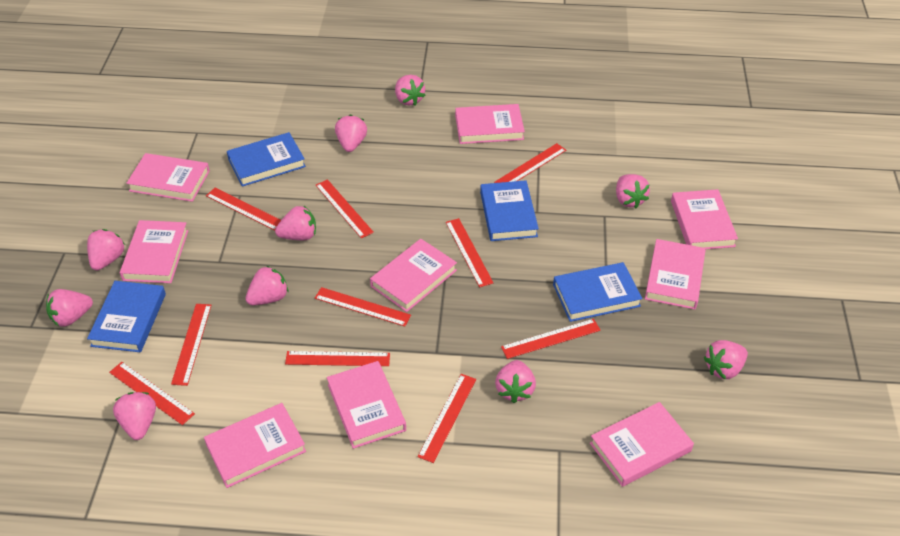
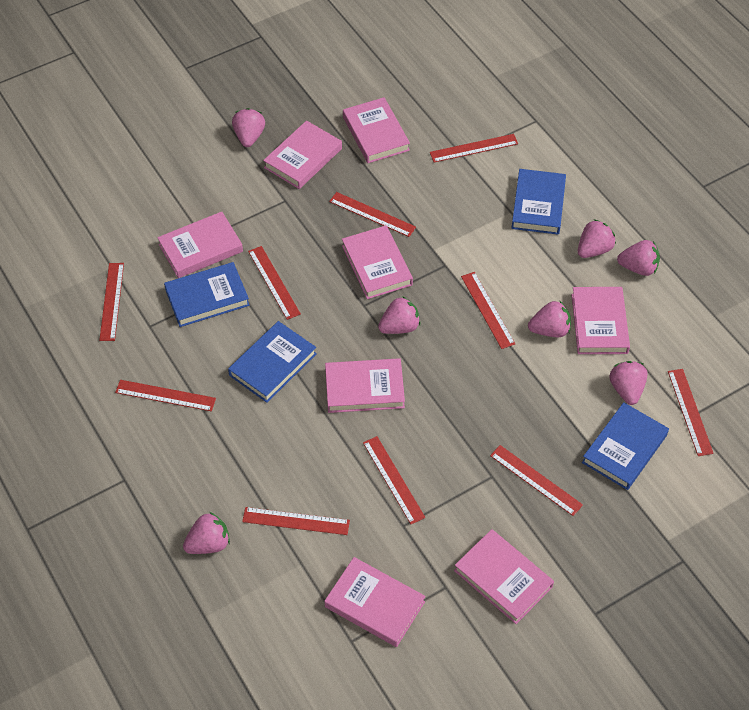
pink book: 9 -> 8
pink strawberry: 10 -> 7

